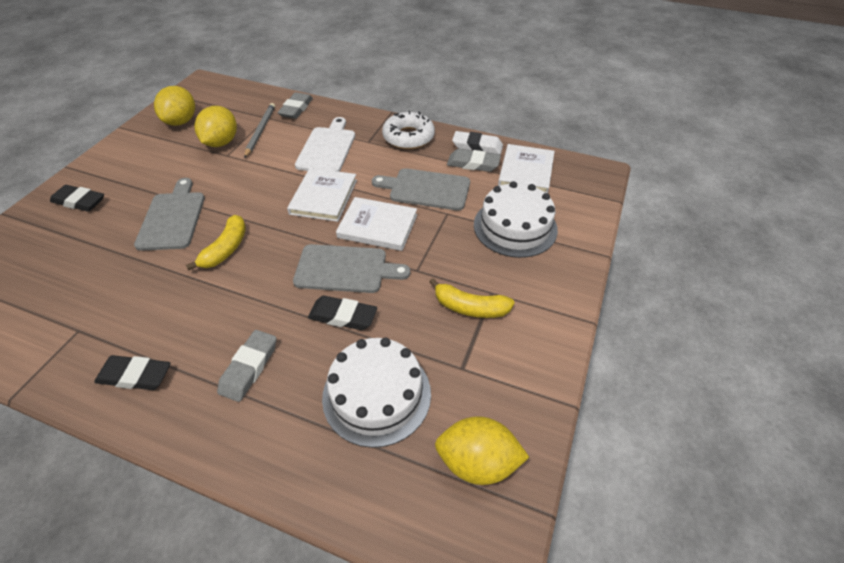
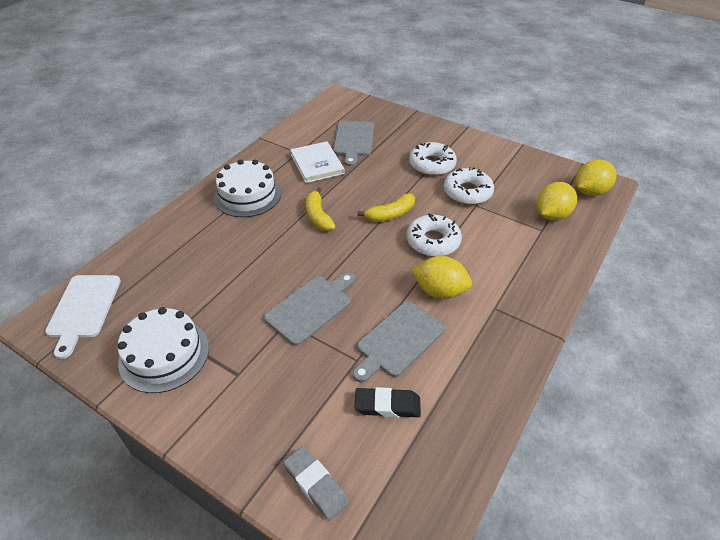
black eraser: 3 -> 1
grey eraser: 3 -> 1
grey pencil: 1 -> 0
white book: 3 -> 1
white donut: 1 -> 3
white eraser: 1 -> 0

